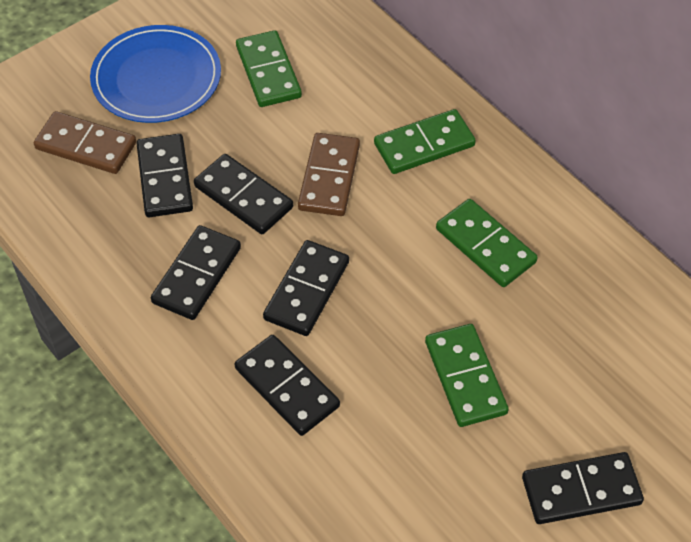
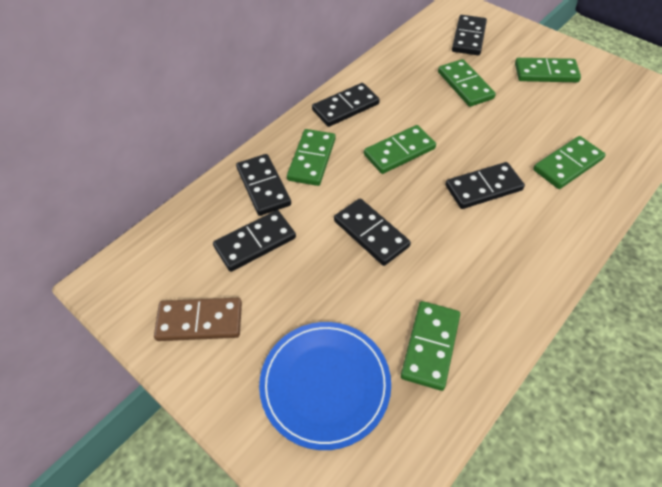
brown domino: 2 -> 1
green domino: 4 -> 6

